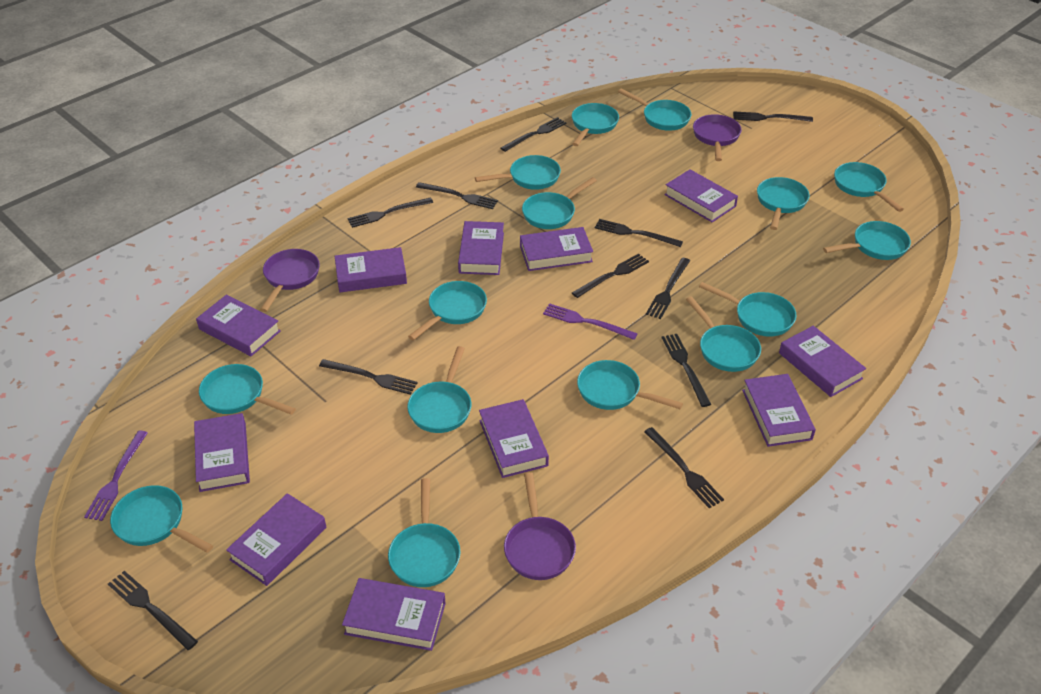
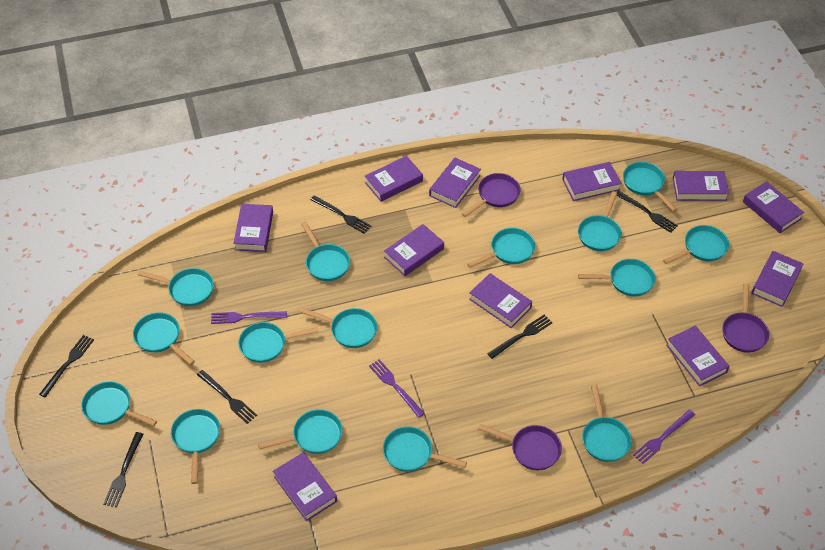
black fork: 11 -> 6
purple fork: 2 -> 3

